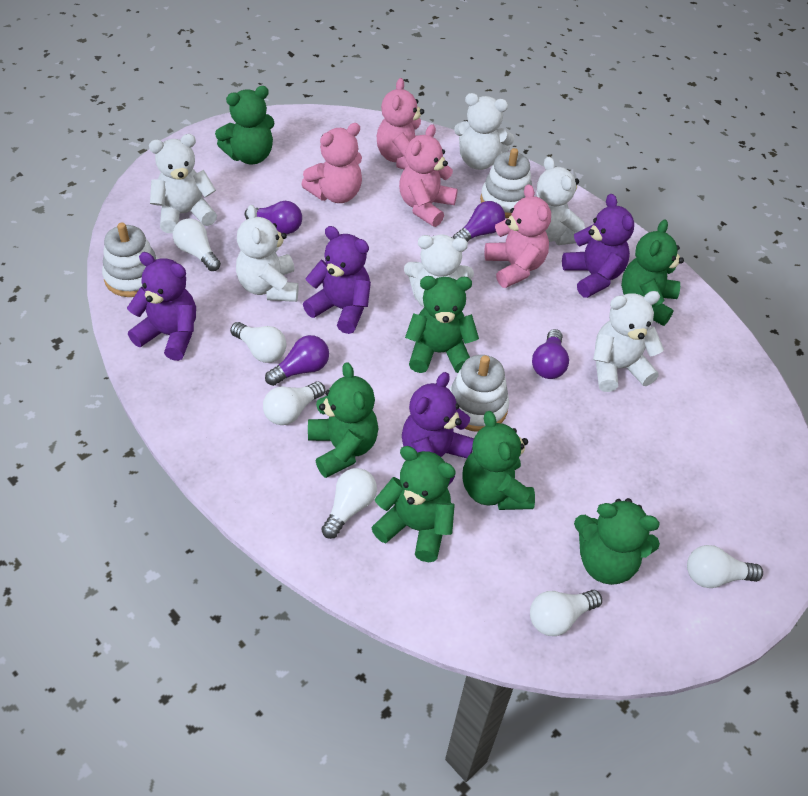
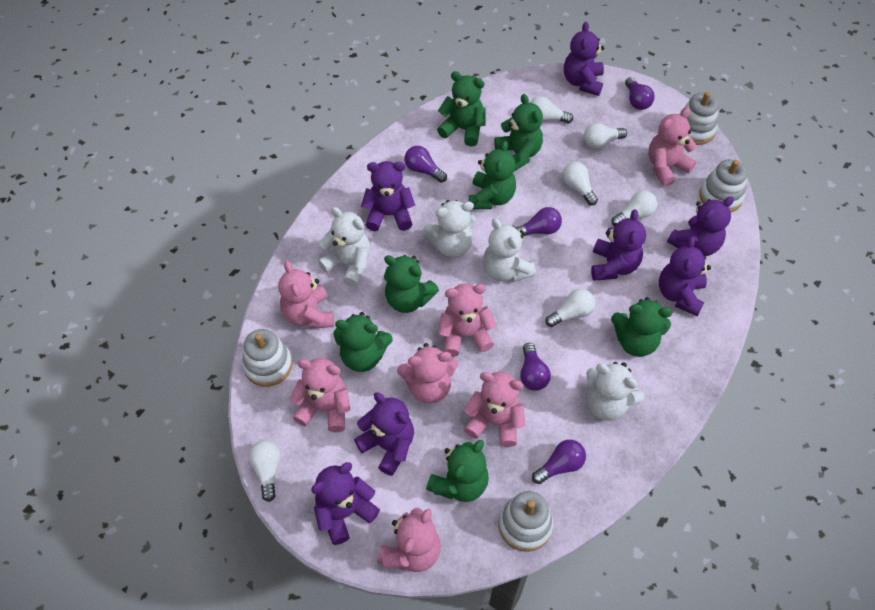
pink teddy bear: 4 -> 7
purple light bulb: 4 -> 5
purple teddy bear: 4 -> 7
white stacking toy: 3 -> 4
white teddy bear: 6 -> 4

